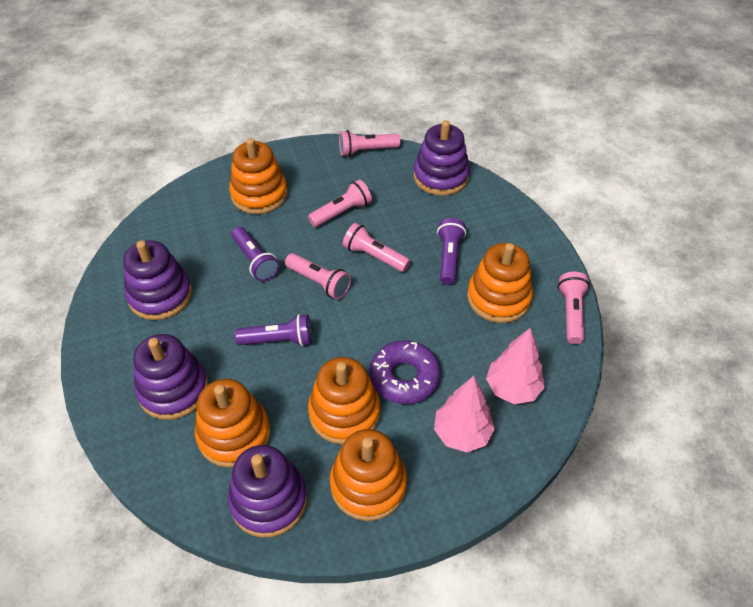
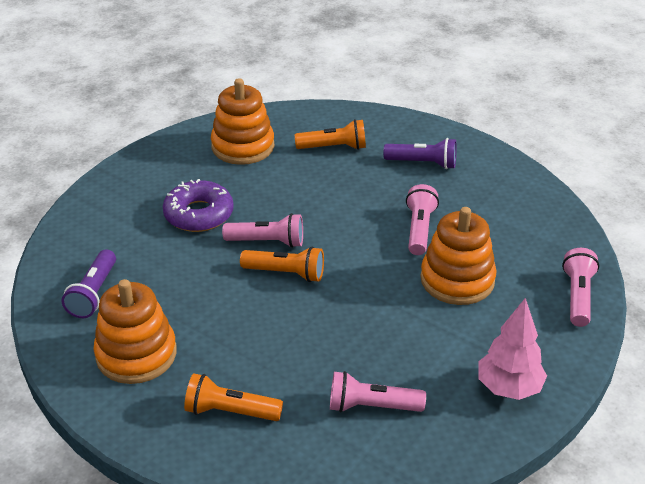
orange flashlight: 0 -> 3
orange stacking toy: 5 -> 3
pink flashlight: 5 -> 4
pink tree: 2 -> 1
purple flashlight: 3 -> 2
purple stacking toy: 4 -> 0

